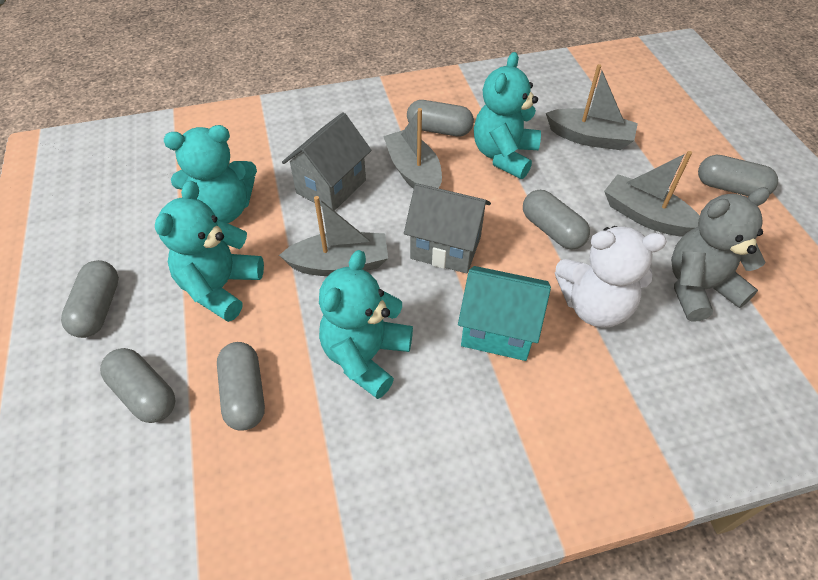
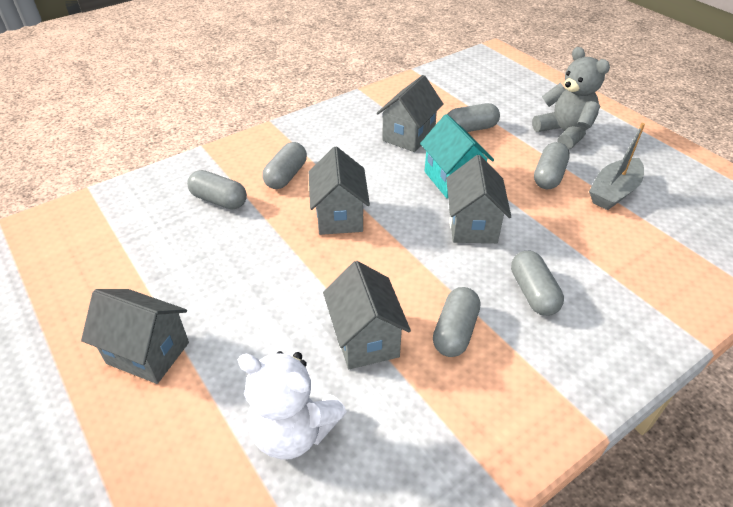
grey boat: 4 -> 1
grey house: 2 -> 5
turquoise teddy bear: 4 -> 0

